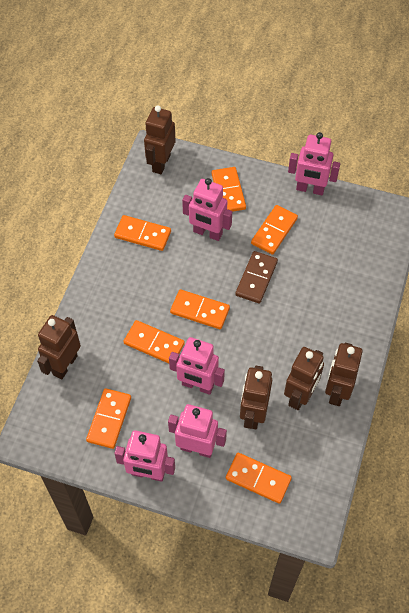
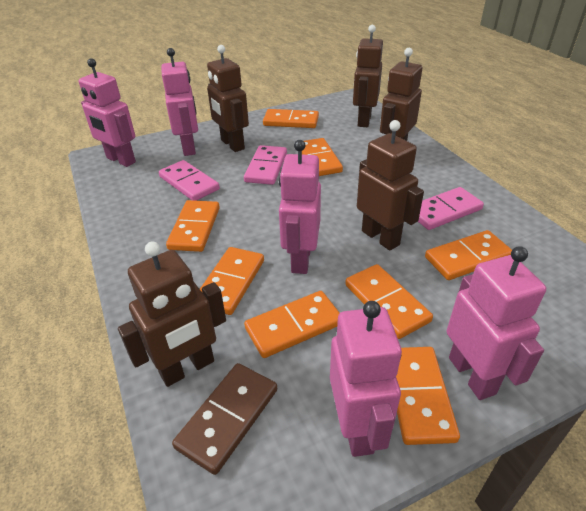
orange domino: 7 -> 8
pink domino: 0 -> 3

